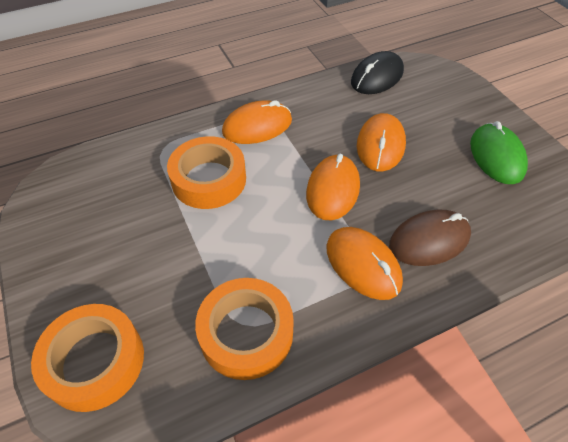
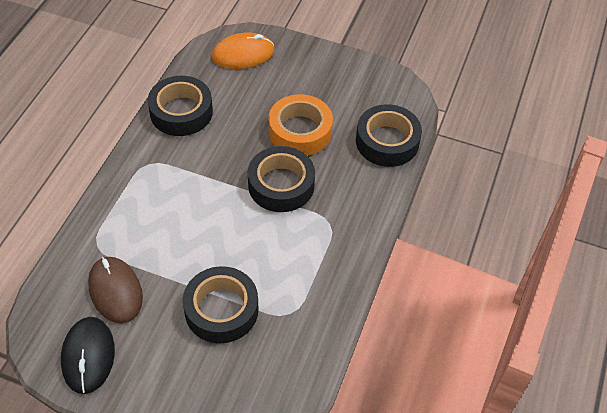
black tape: 0 -> 4
green mouse: 1 -> 0
orange mouse: 4 -> 1
orange tape: 3 -> 1

